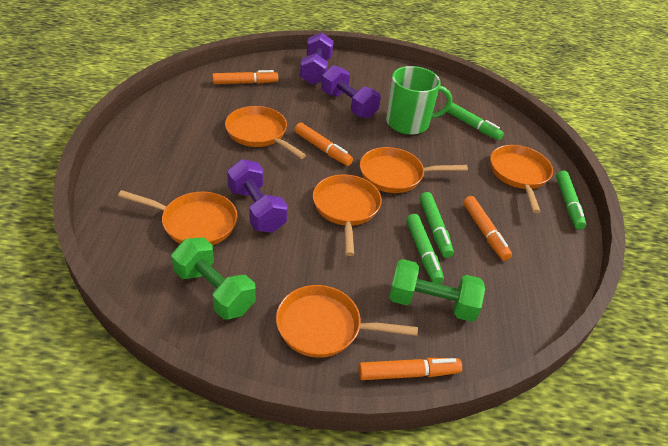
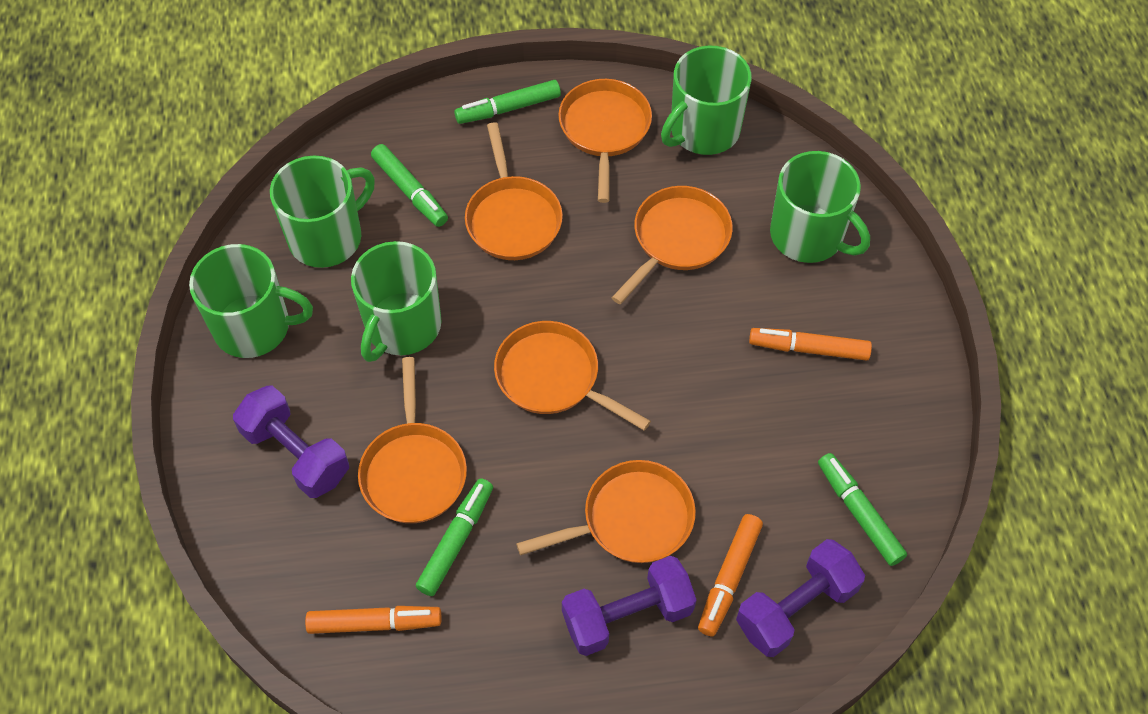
green dumbbell: 2 -> 0
green mug: 1 -> 5
orange marker: 4 -> 3

